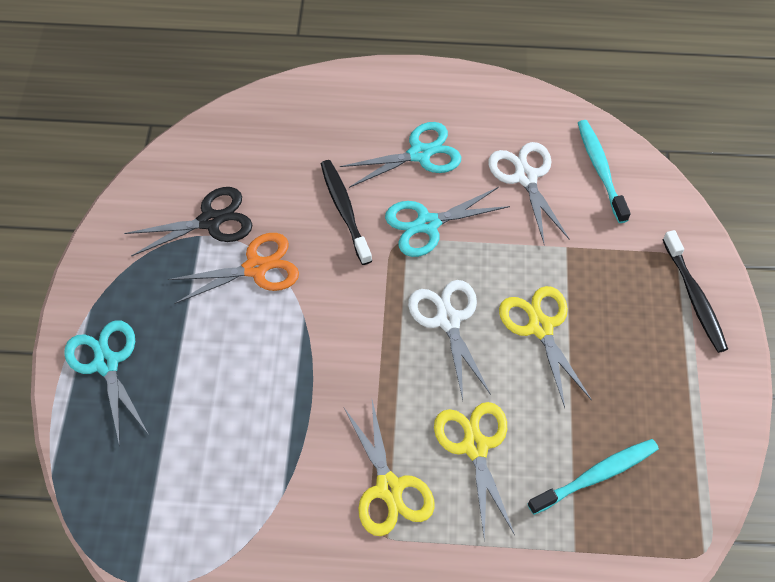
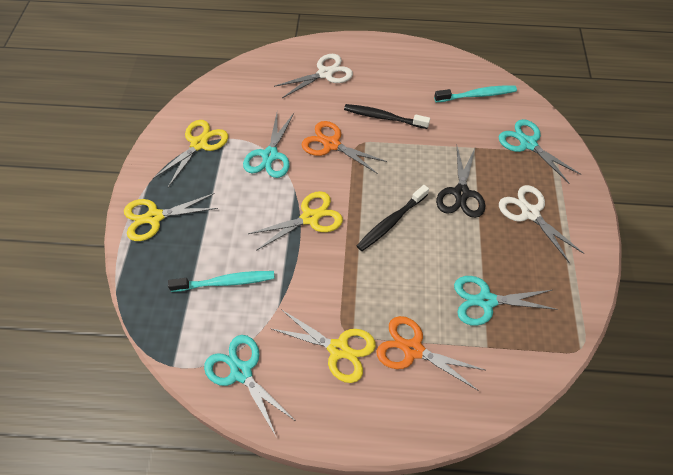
orange scissors: 1 -> 2
turquoise scissors: 3 -> 4
yellow scissors: 3 -> 4

